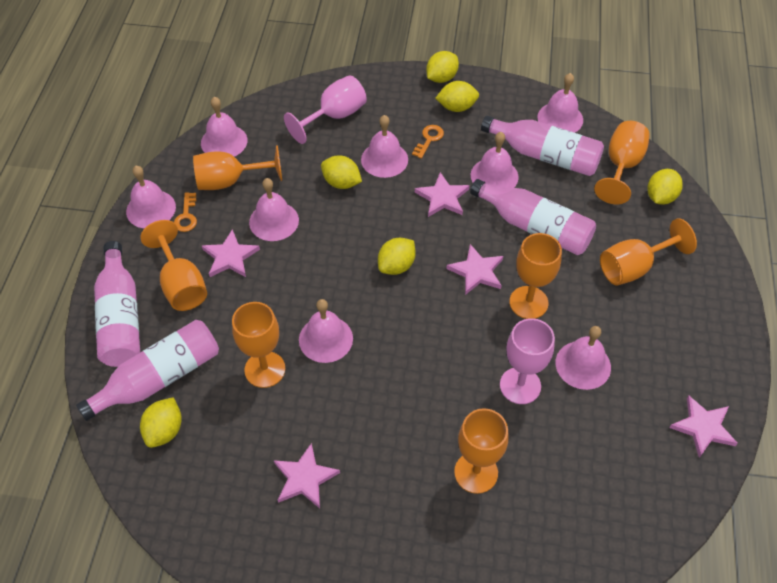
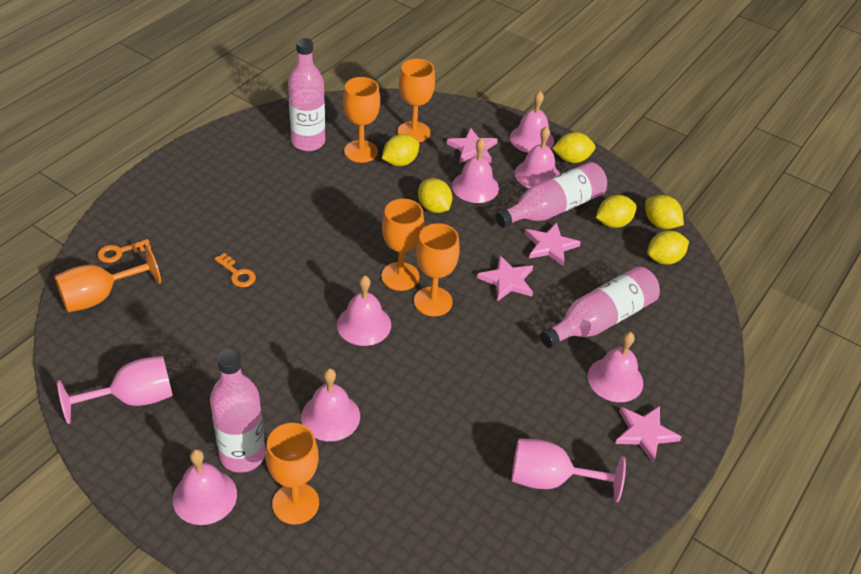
orange goblet: 7 -> 6
pink bell: 8 -> 7
pink star: 5 -> 4

